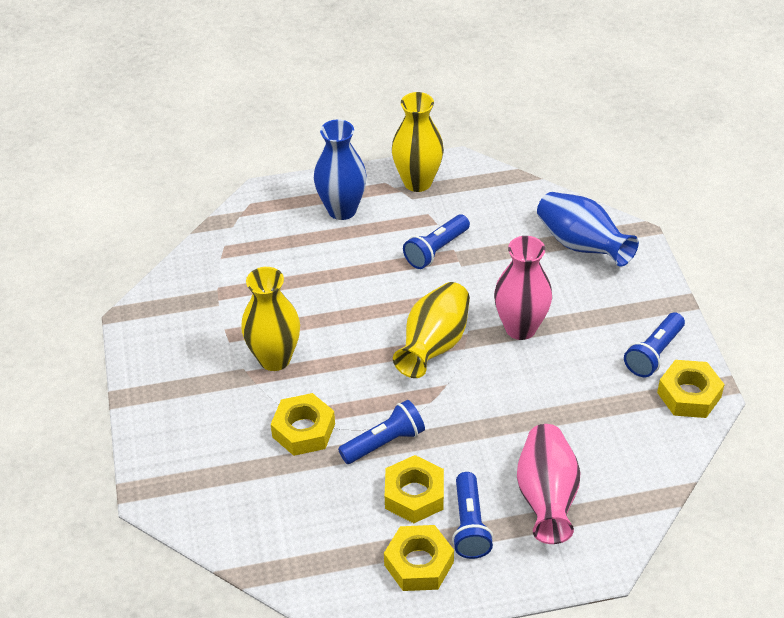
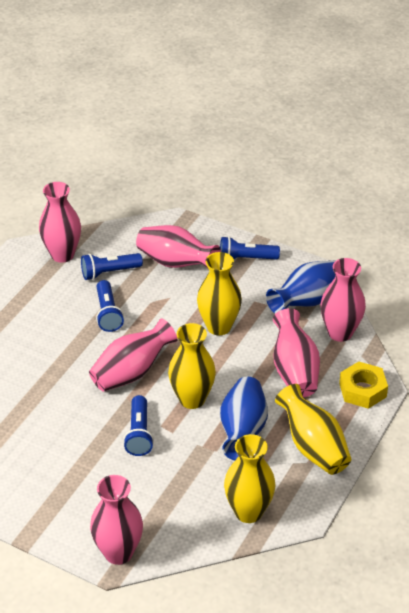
pink vase: 2 -> 6
yellow nut: 4 -> 1
yellow vase: 3 -> 4

